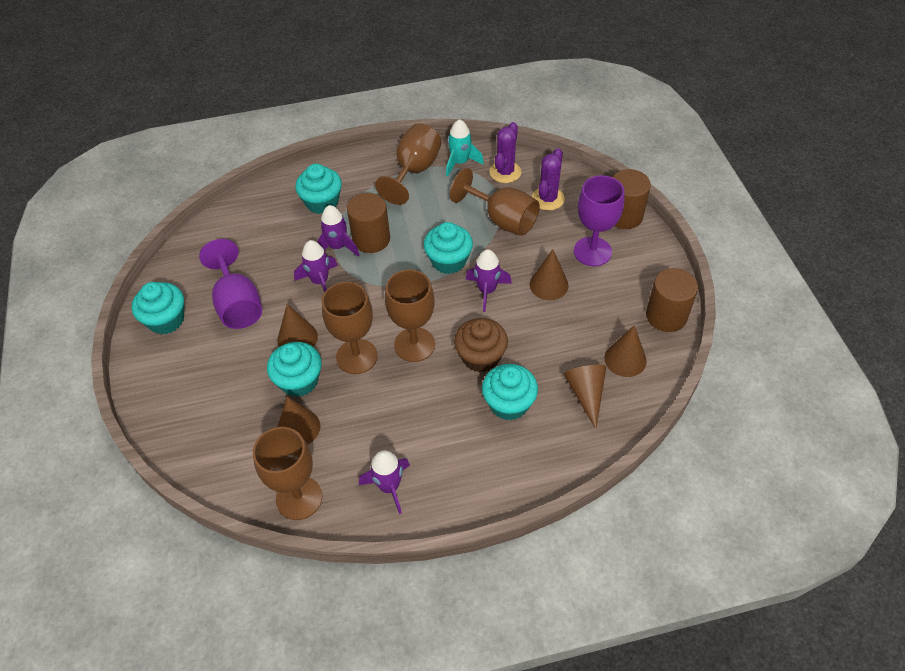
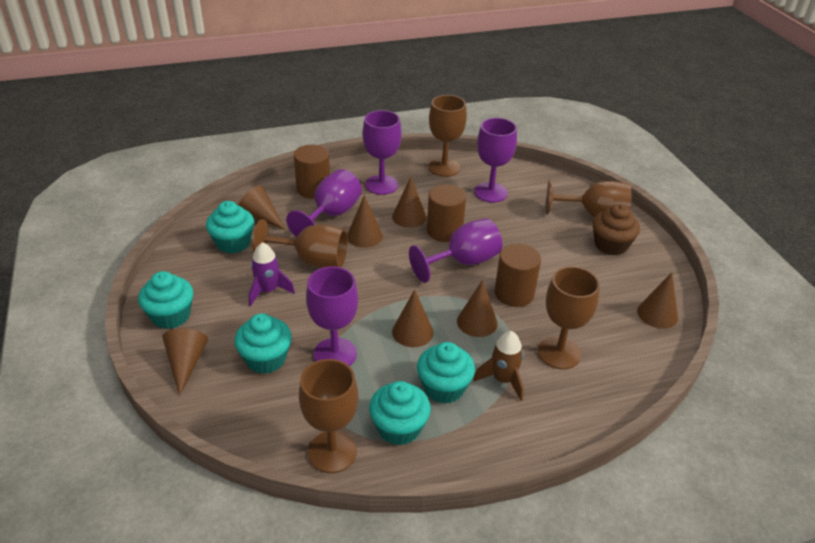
brown cone: 5 -> 7
brown rocket: 0 -> 1
purple cactus: 2 -> 0
purple goblet: 2 -> 5
purple rocket: 4 -> 1
turquoise rocket: 1 -> 0

